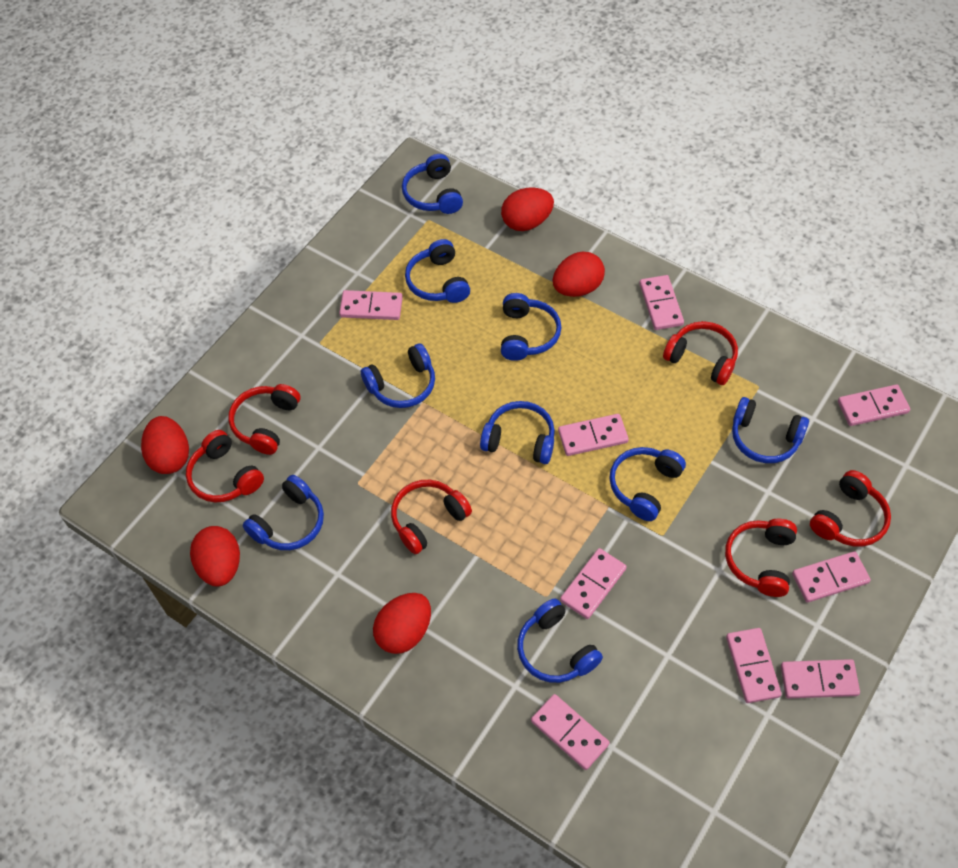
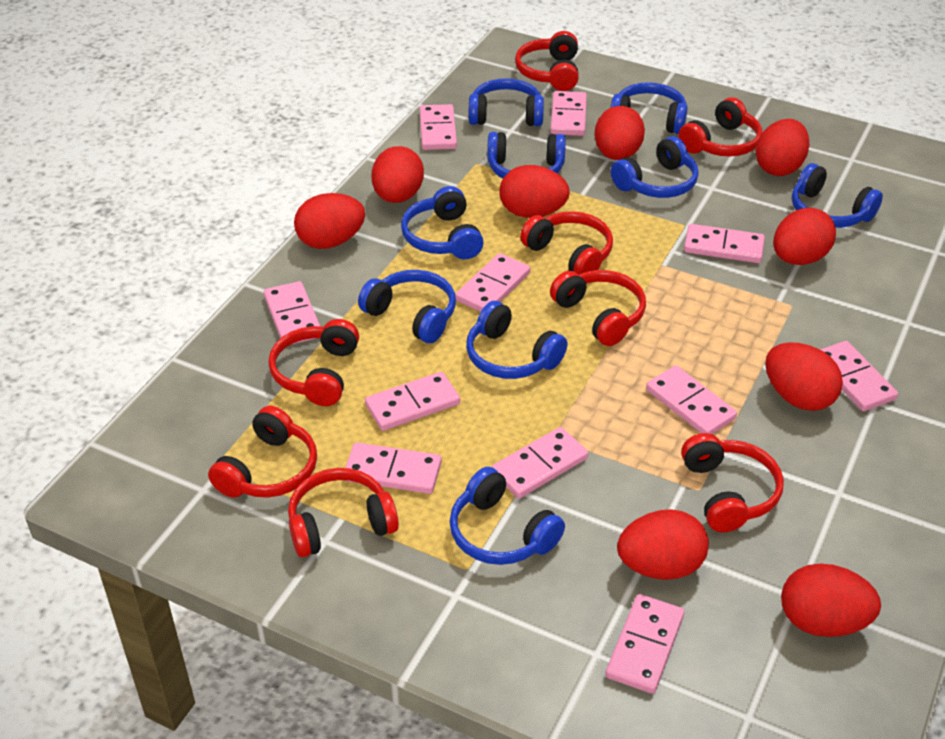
pink domino: 9 -> 11
red egg: 5 -> 9
red headphones: 6 -> 8

